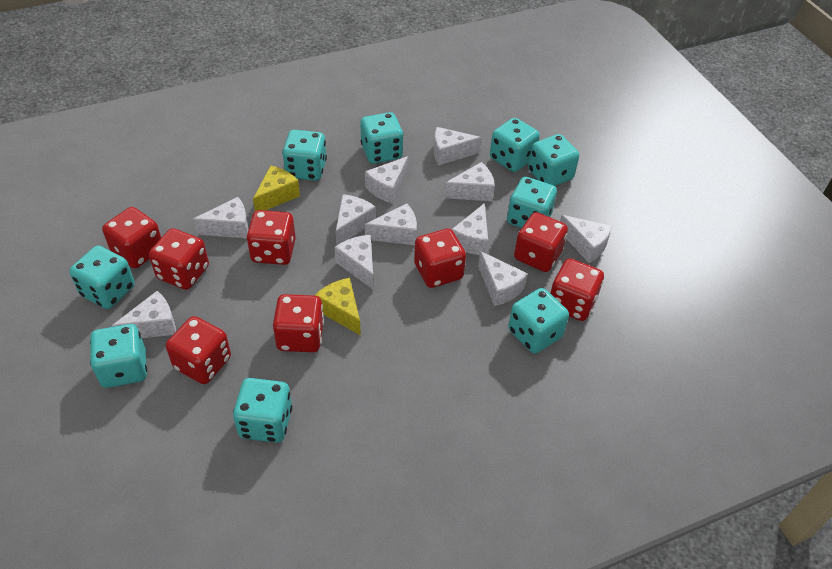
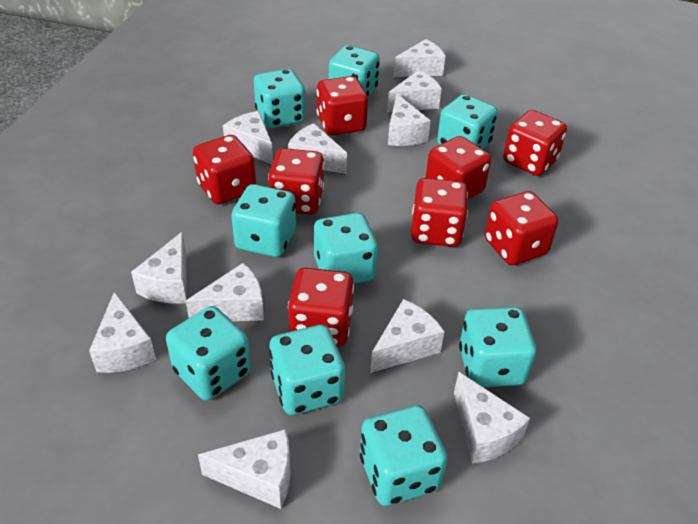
yellow cheese: 2 -> 0

